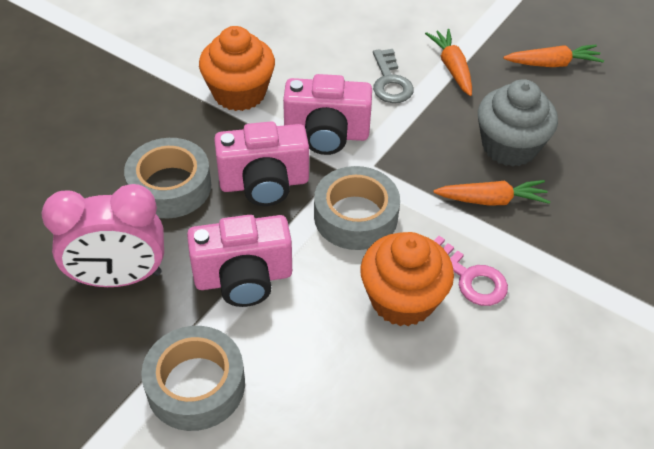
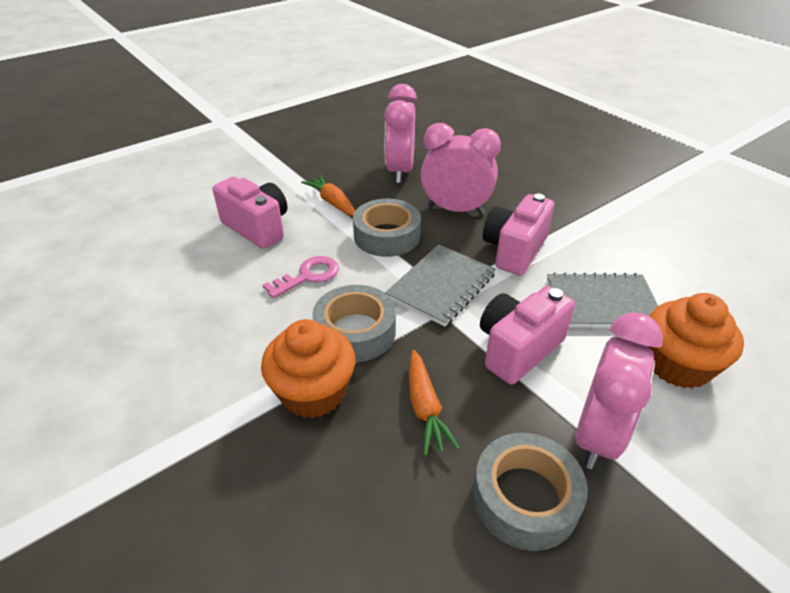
grey cupcake: 1 -> 0
grey key: 1 -> 0
grey notebook: 0 -> 2
orange carrot: 3 -> 2
pink clock: 1 -> 3

